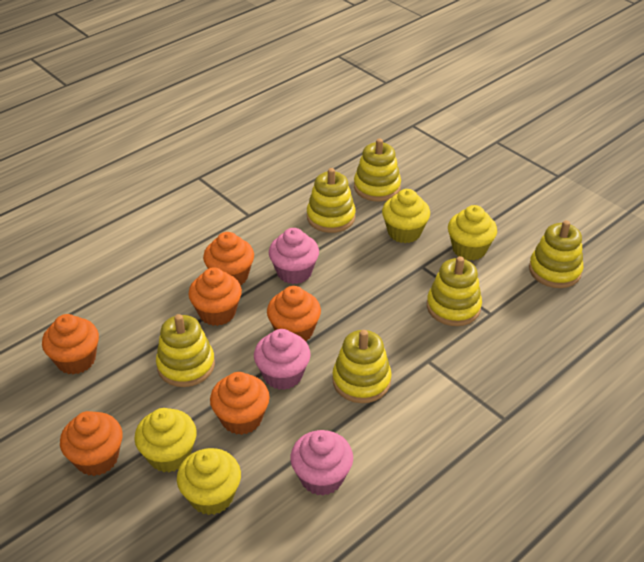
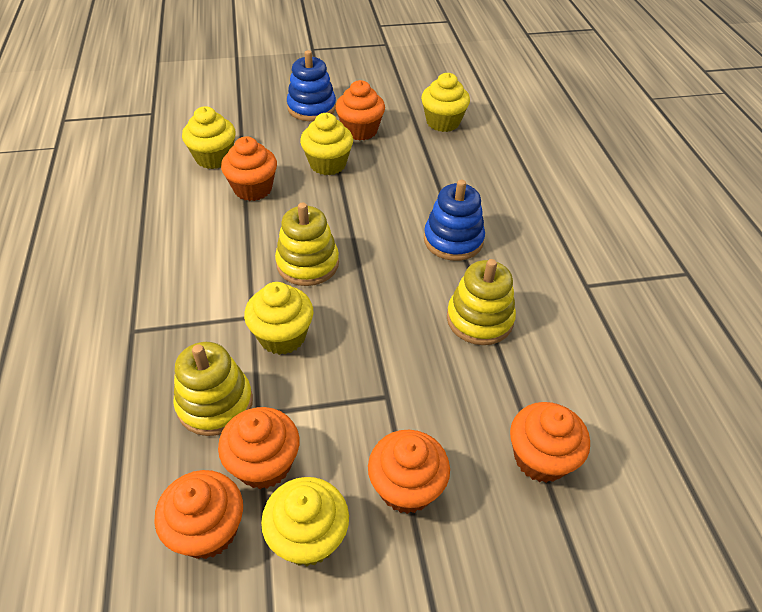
blue stacking toy: 0 -> 2
pink cupcake: 3 -> 0
yellow cupcake: 4 -> 5
yellow stacking toy: 6 -> 3

